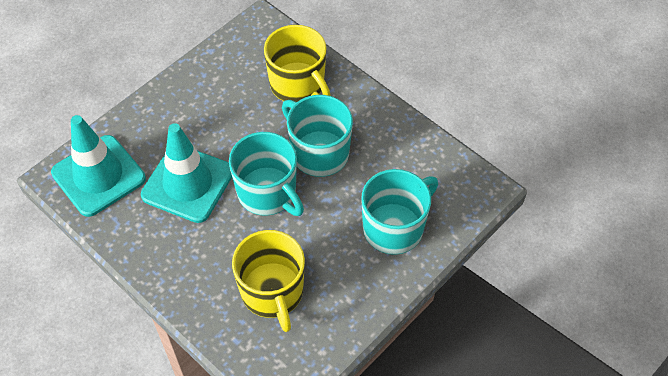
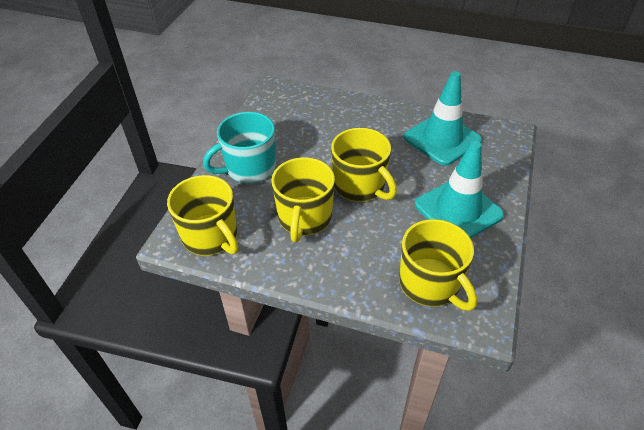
turquoise mug: 3 -> 1
yellow mug: 2 -> 4

